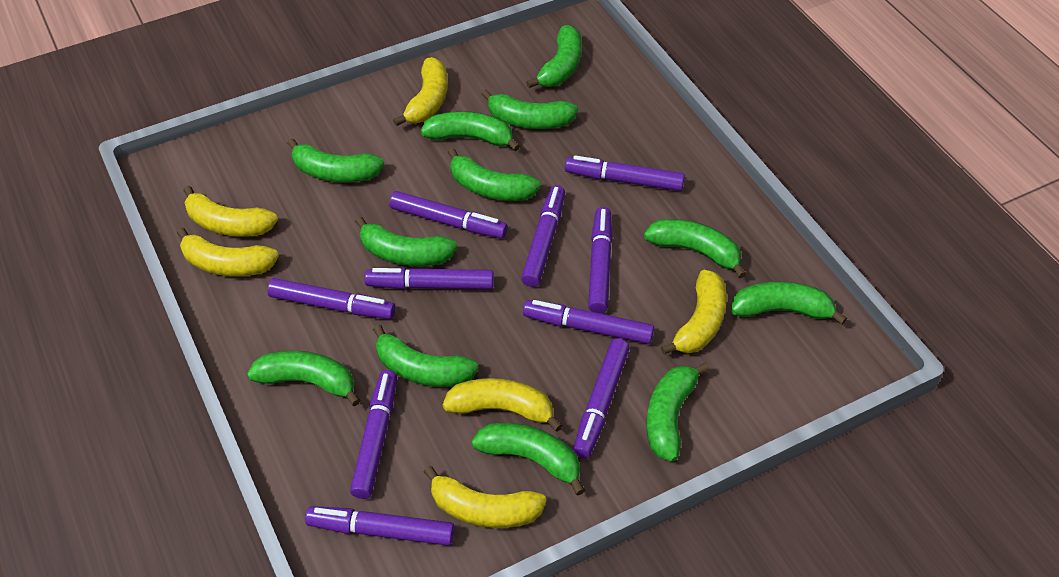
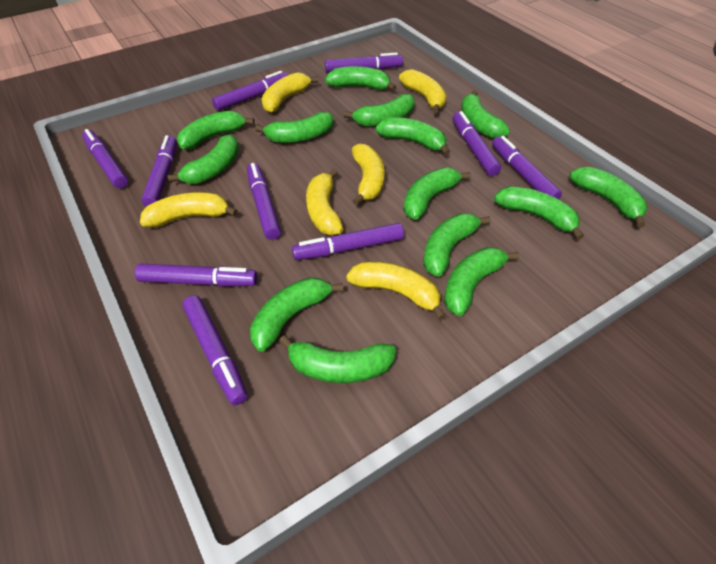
green banana: 12 -> 14

